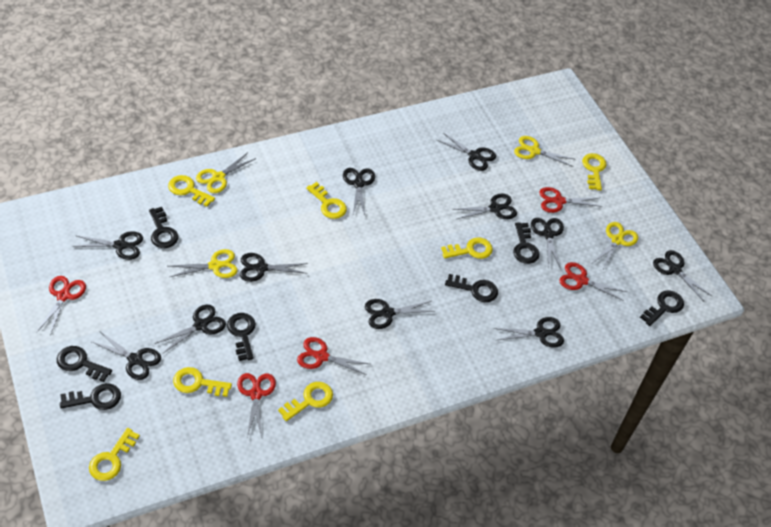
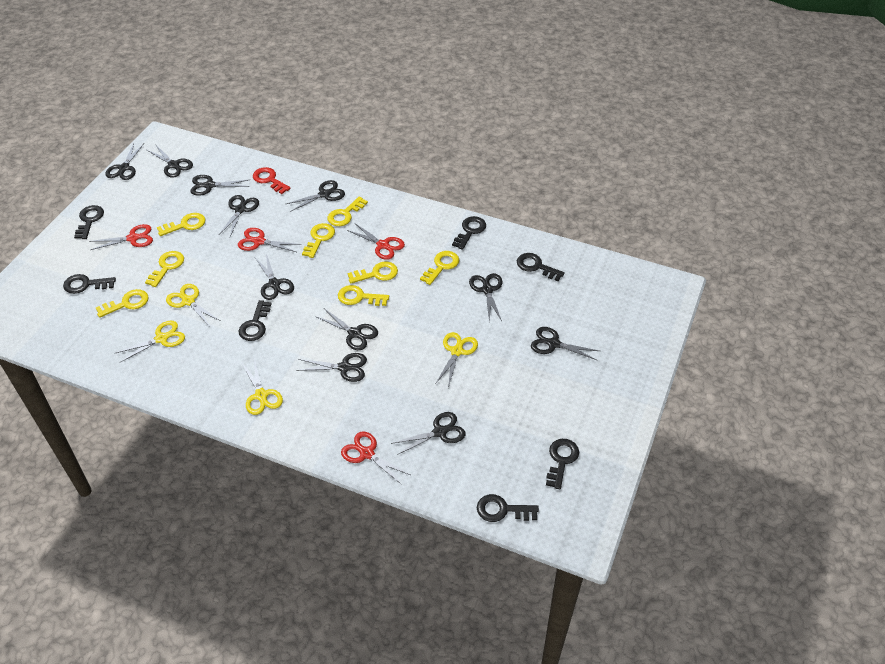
red key: 0 -> 1
red scissors: 5 -> 4
yellow key: 7 -> 8

